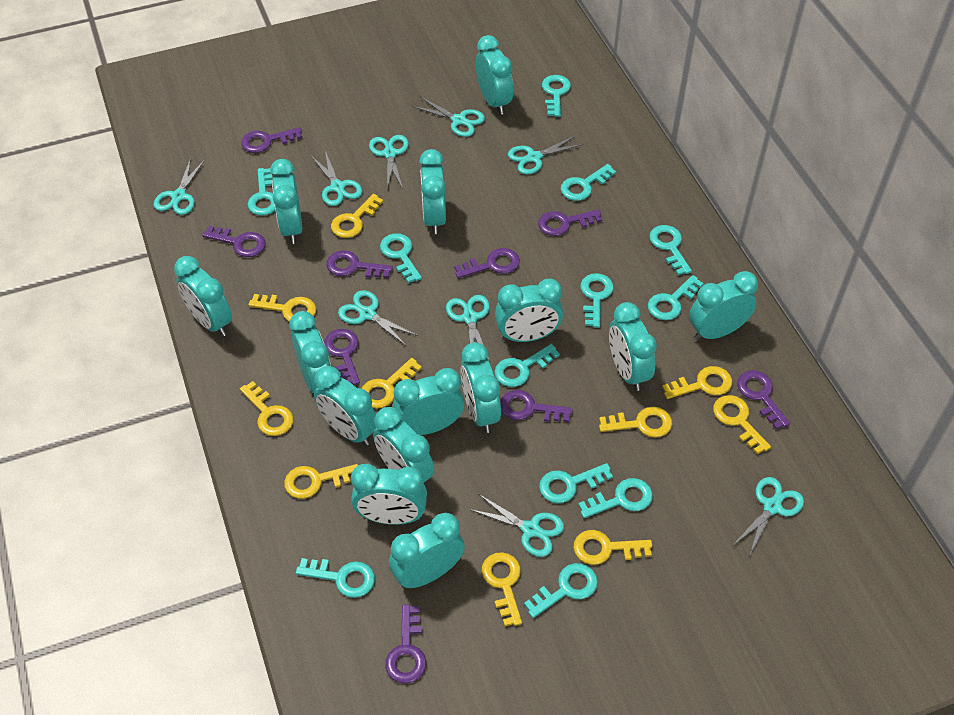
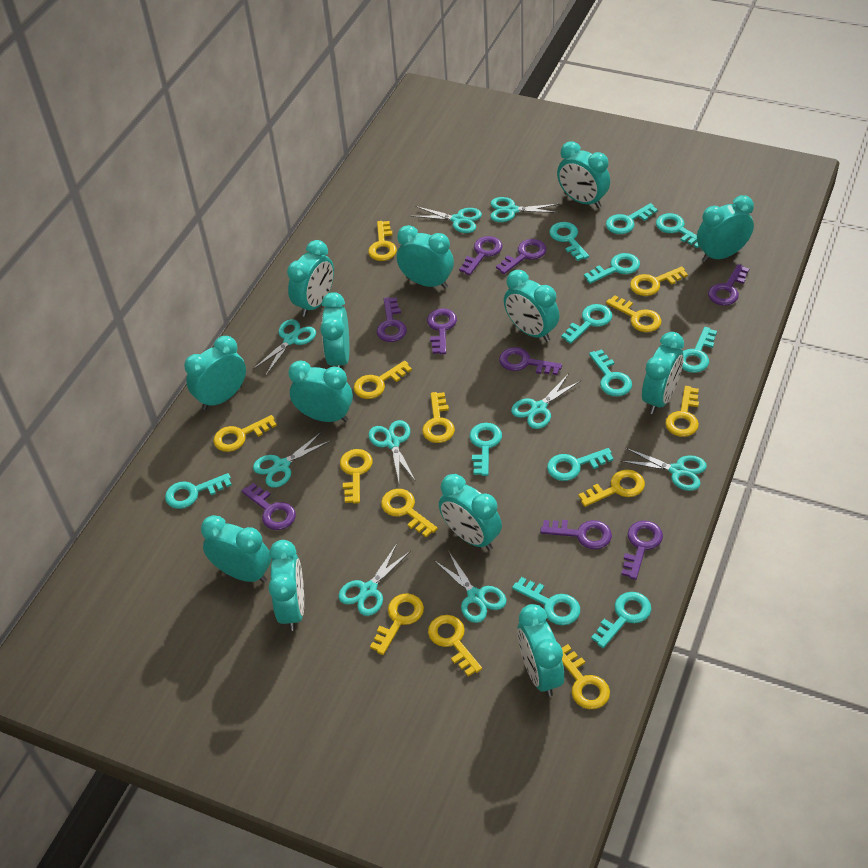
turquoise clock: 14 -> 13
yellow key: 10 -> 13

